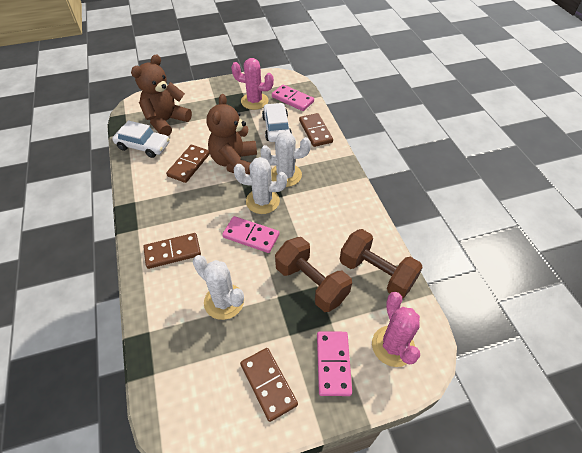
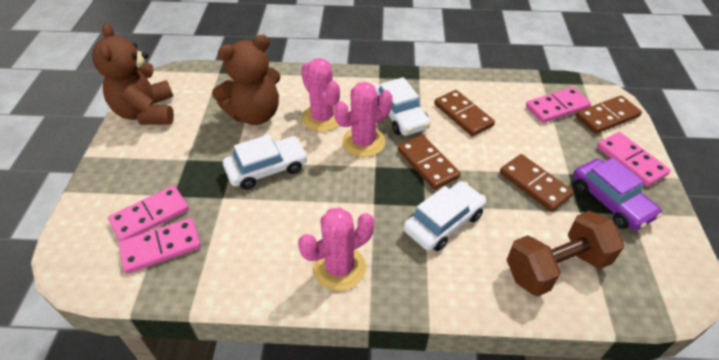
brown dumbbell: 2 -> 1
pink cactus: 2 -> 3
pink domino: 3 -> 4
purple car: 0 -> 1
white cactus: 3 -> 0
white car: 2 -> 3

